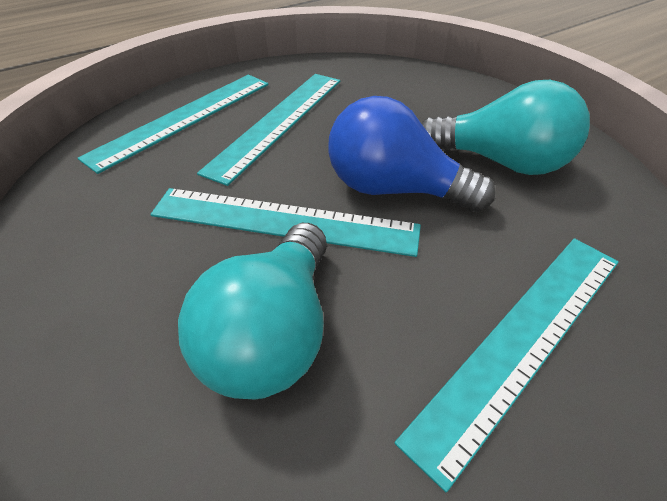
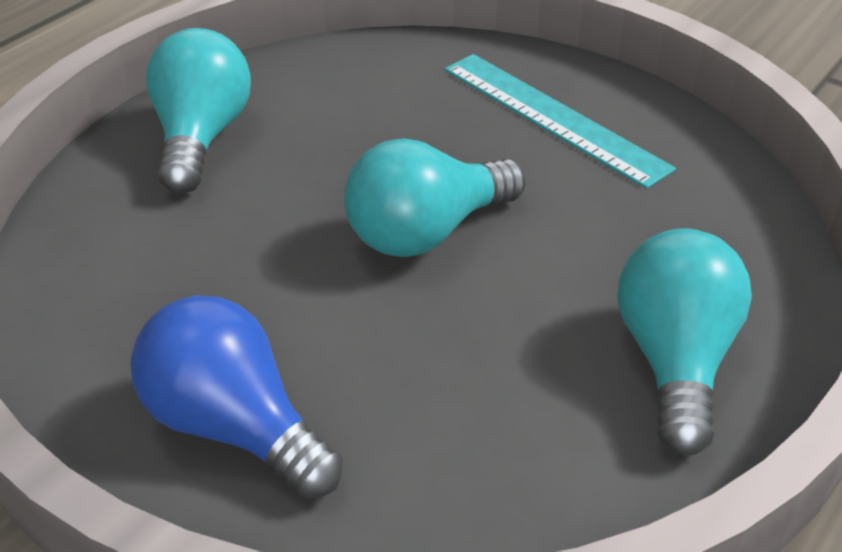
turquoise light bulb: 2 -> 3
turquoise ruler: 4 -> 1

